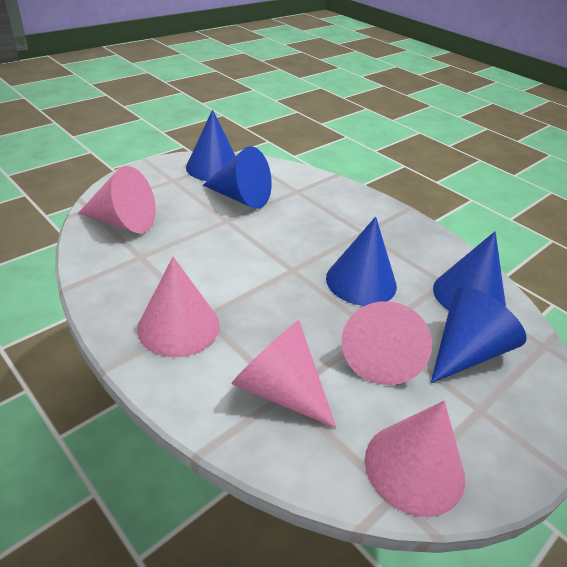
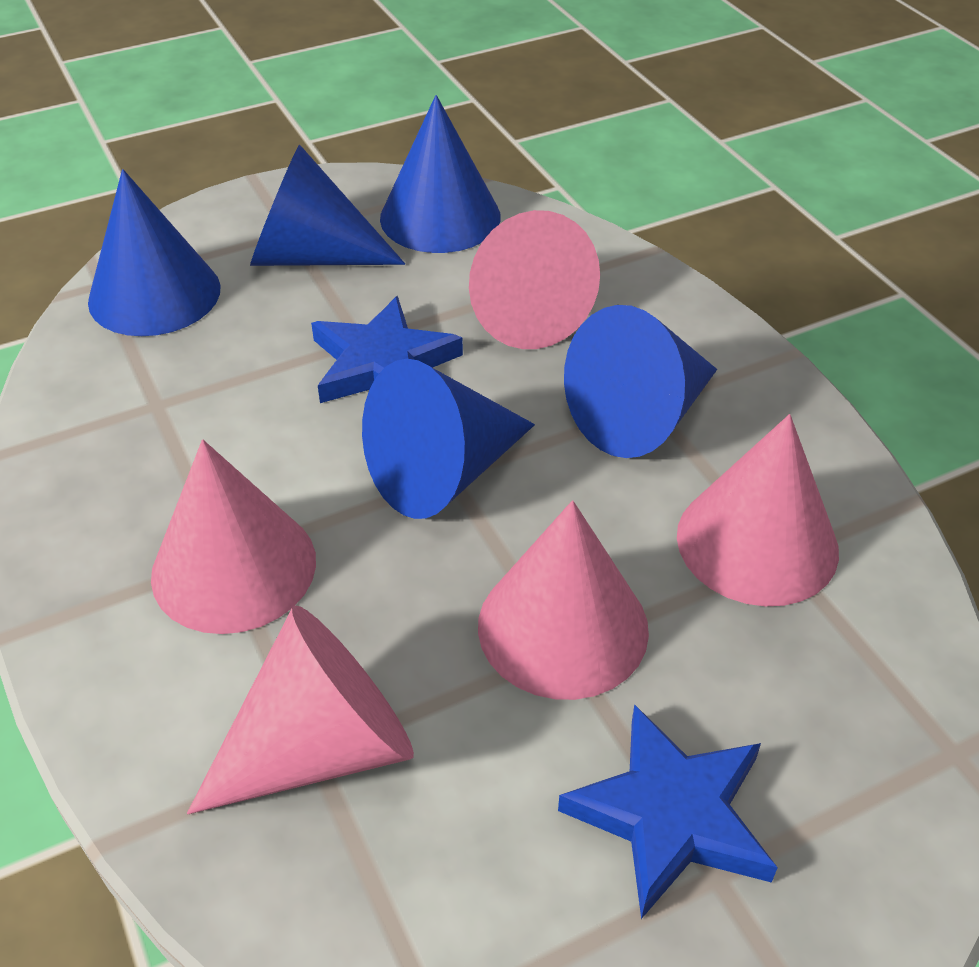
blue star: 0 -> 2

